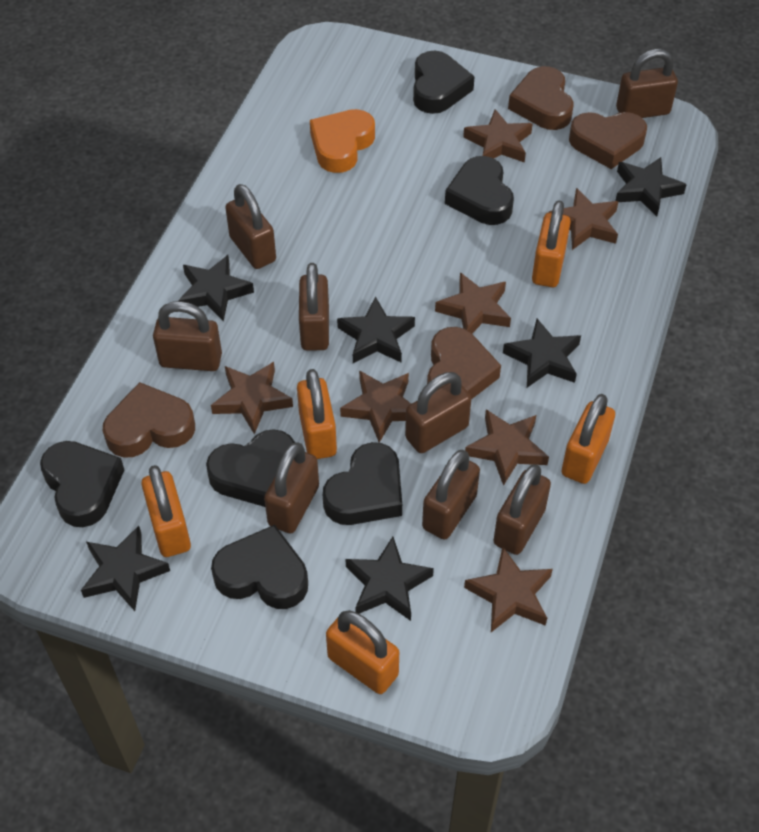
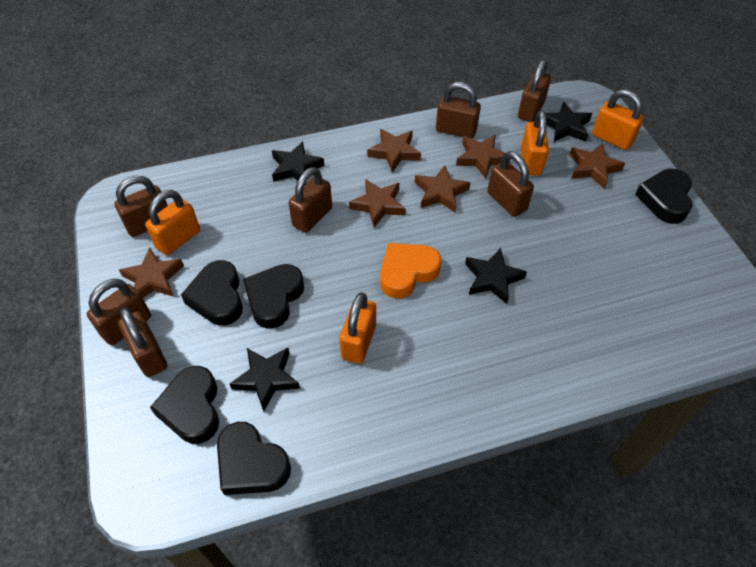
black heart: 6 -> 5
black star: 6 -> 4
brown heart: 4 -> 0
brown padlock: 8 -> 7
brown star: 7 -> 6
orange padlock: 5 -> 4

